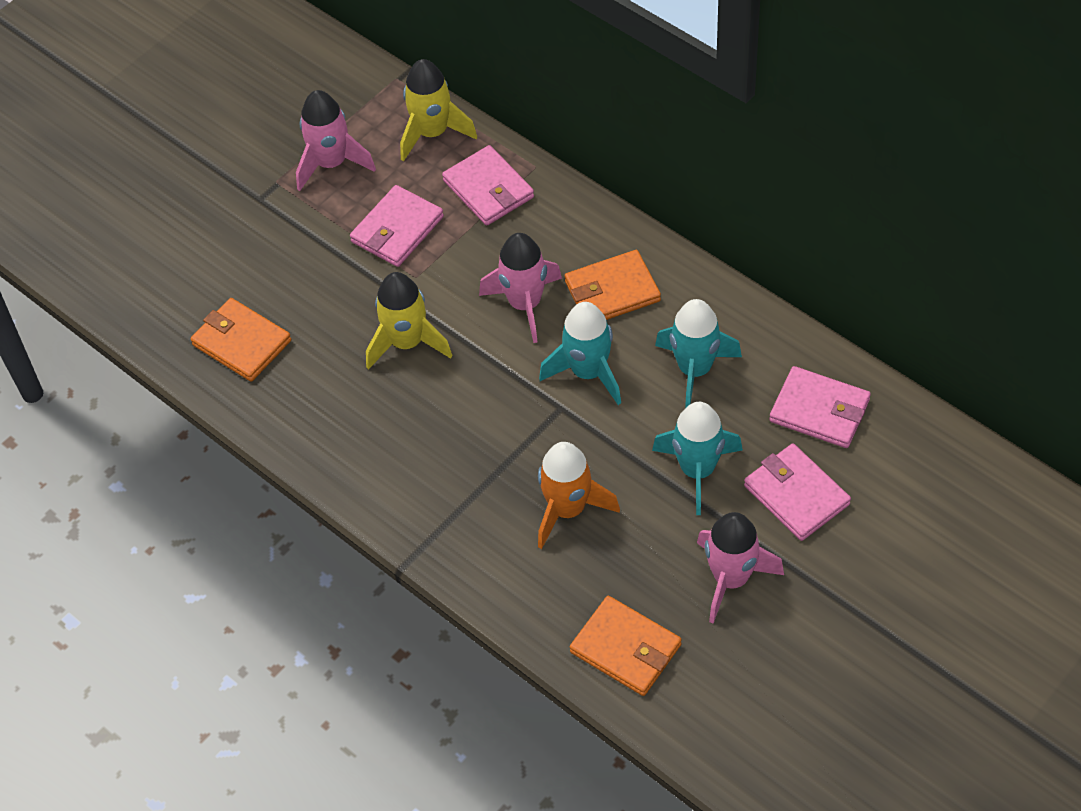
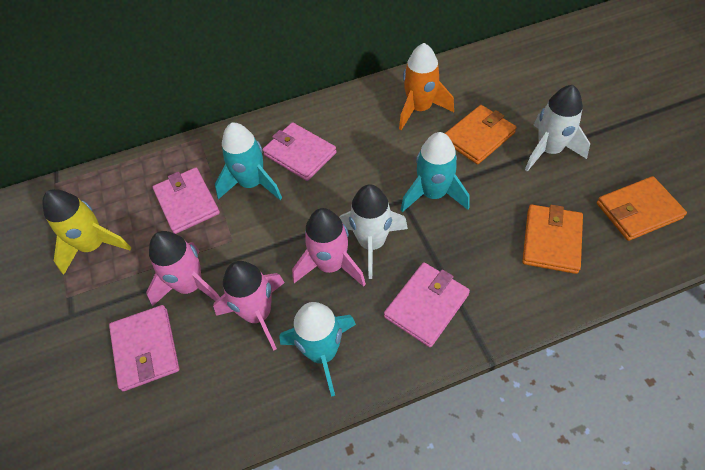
white rocket: 0 -> 2
yellow rocket: 2 -> 1

